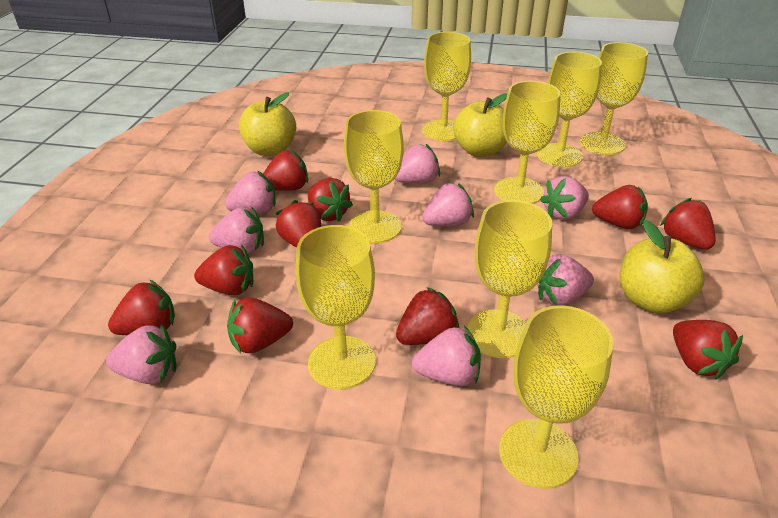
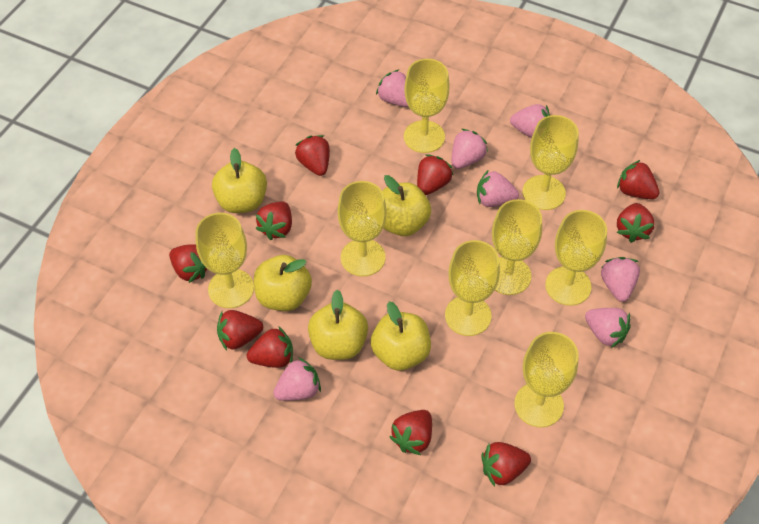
pink strawberry: 8 -> 7
yellow apple: 3 -> 5

